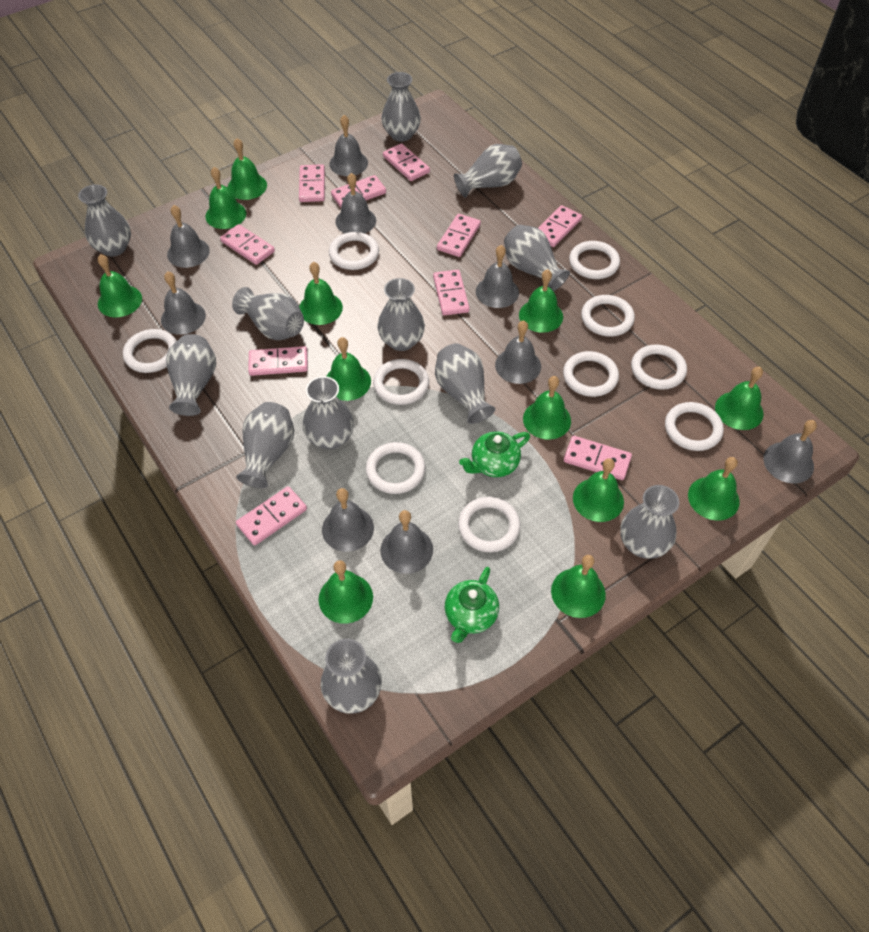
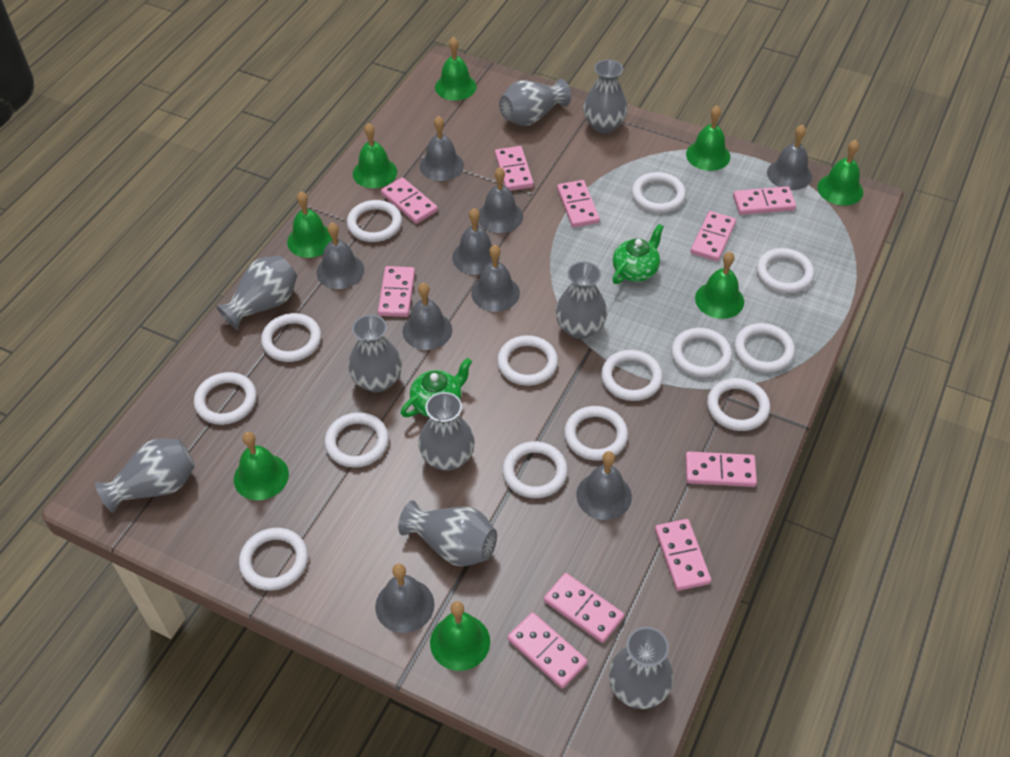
green bell: 12 -> 8
grey vase: 12 -> 9
white ring: 10 -> 14

